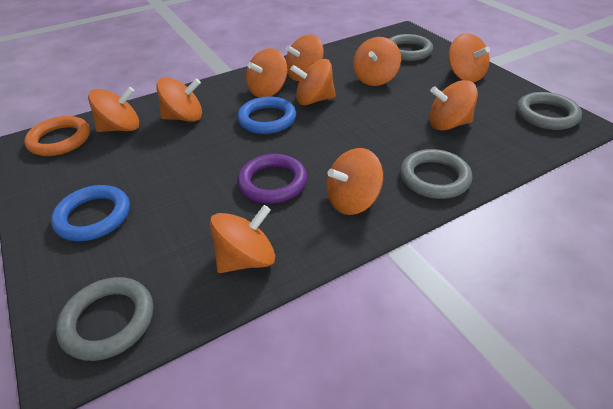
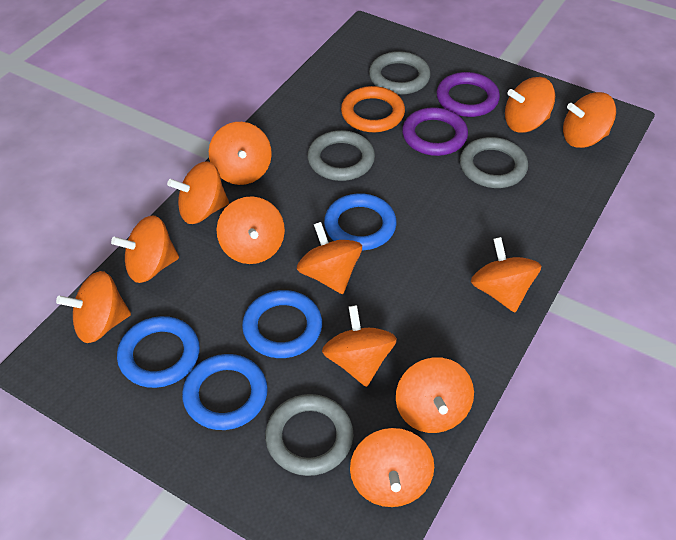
blue ring: 2 -> 4
orange spinning top: 10 -> 12
purple ring: 1 -> 2

